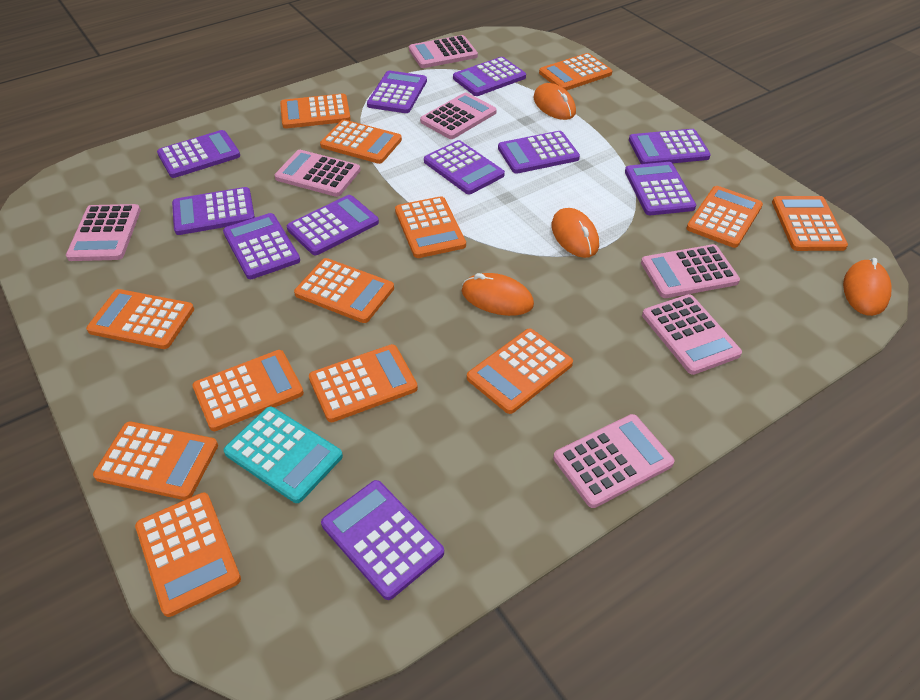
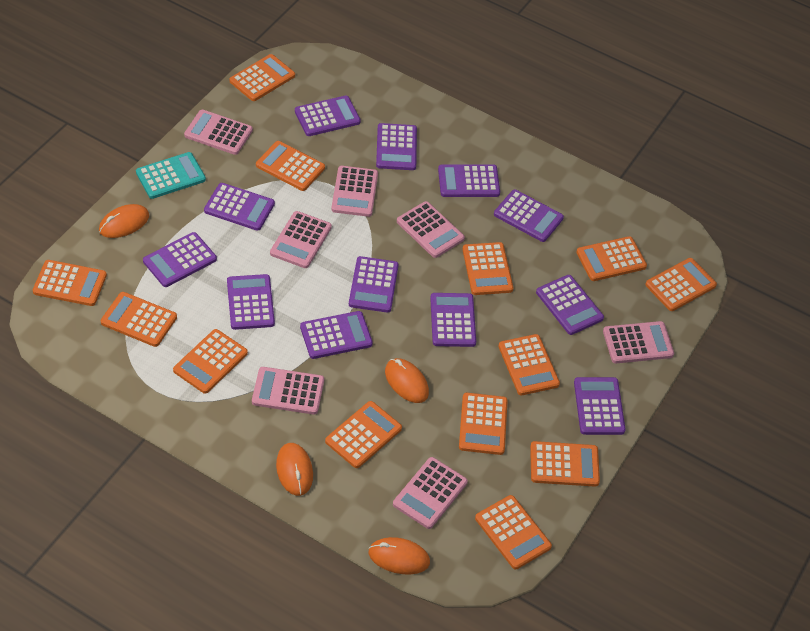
purple calculator: 11 -> 12

